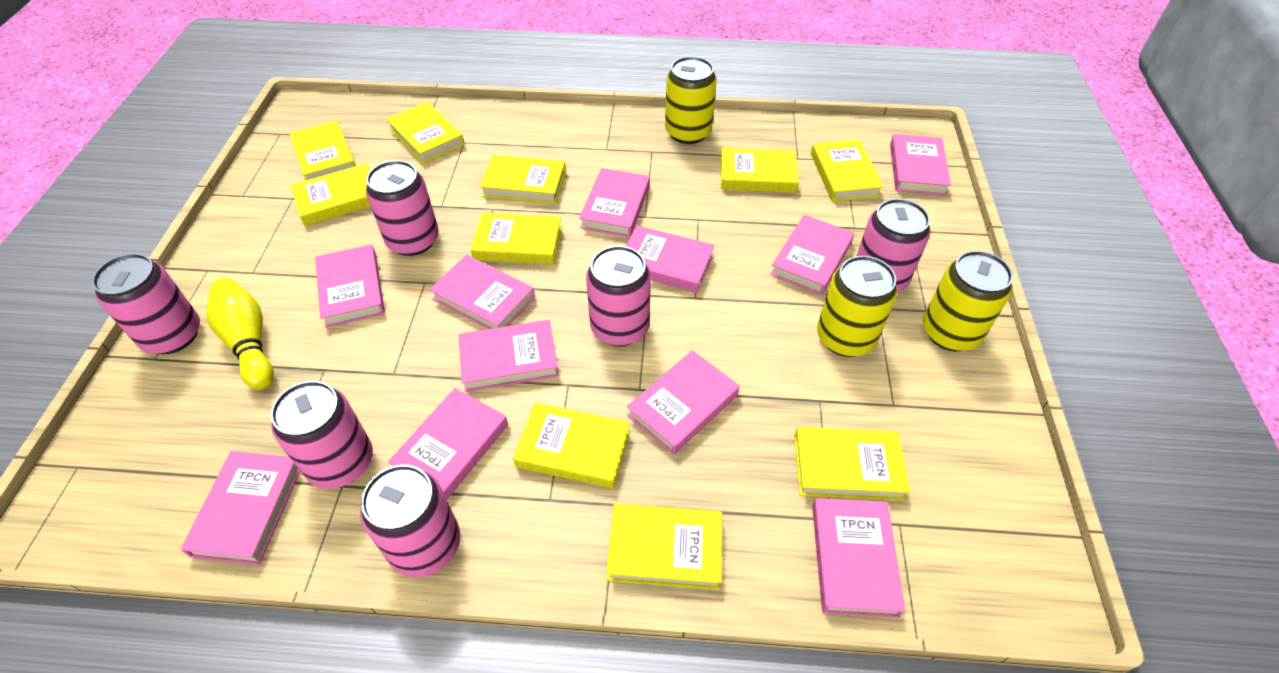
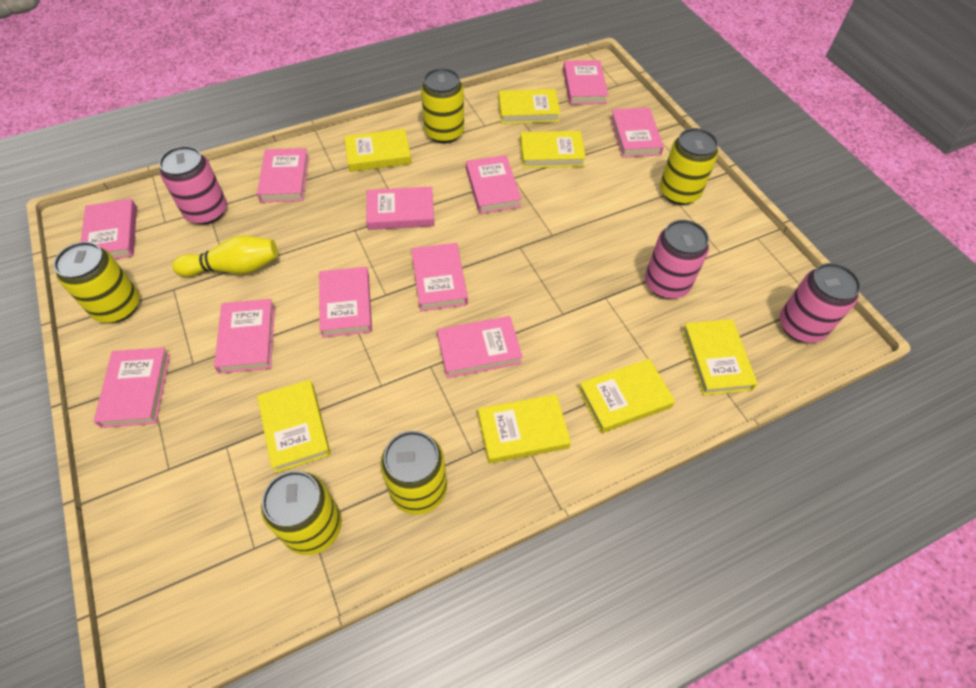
pink can: 6 -> 3
yellow book: 10 -> 7
yellow can: 3 -> 5

